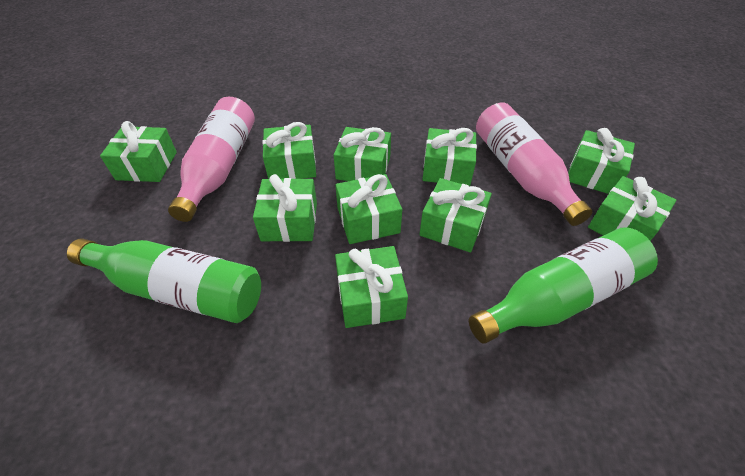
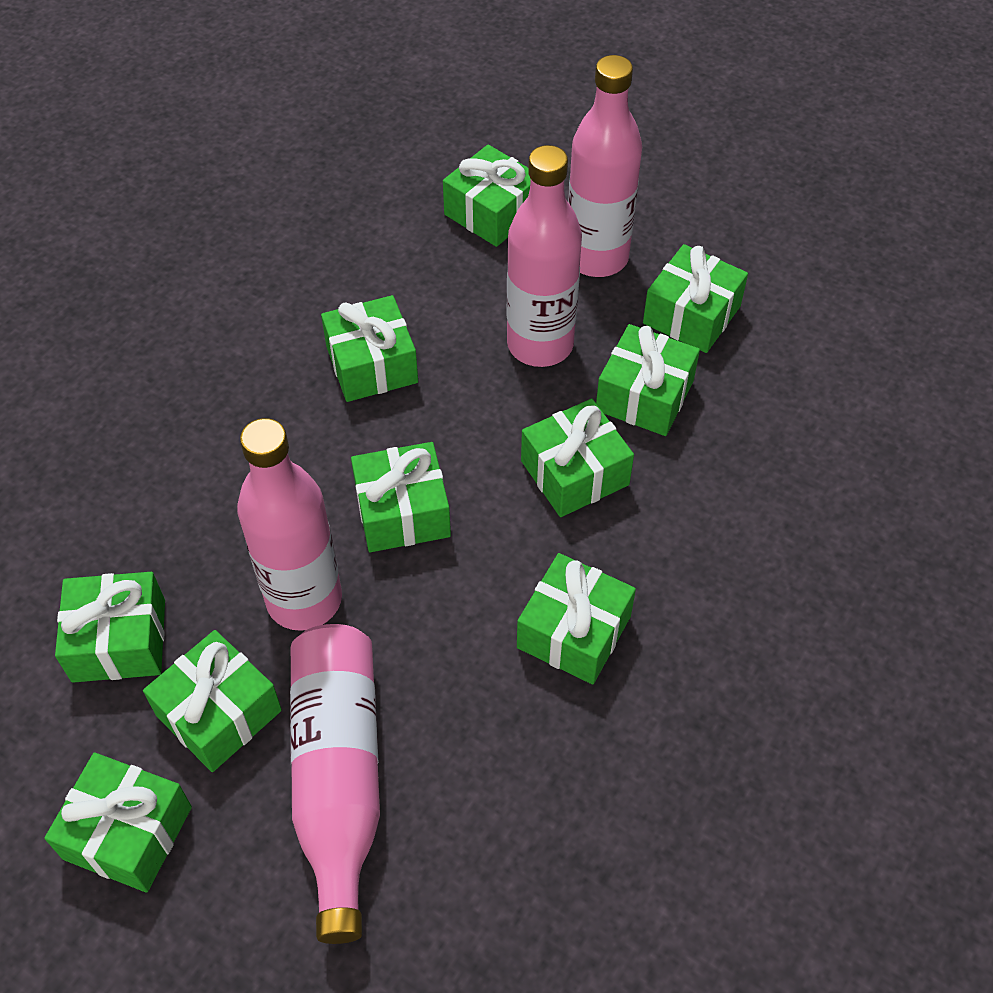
green bottle: 2 -> 0
pink bottle: 2 -> 4

